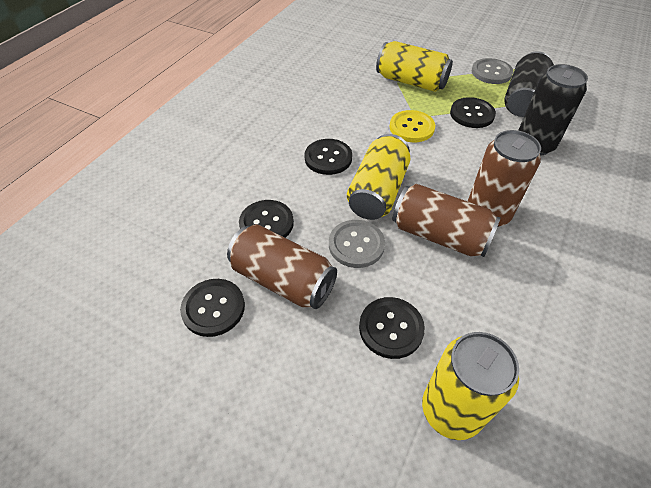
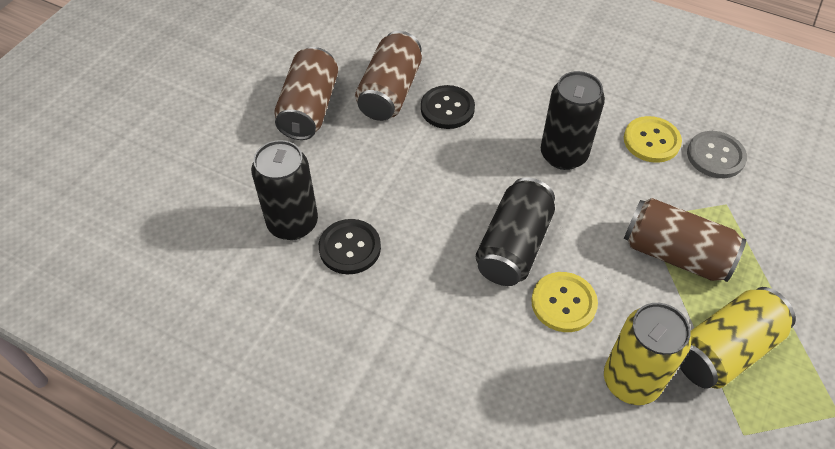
black button: 5 -> 2
black can: 2 -> 3
grey button: 2 -> 1
yellow button: 1 -> 2
yellow can: 3 -> 2

